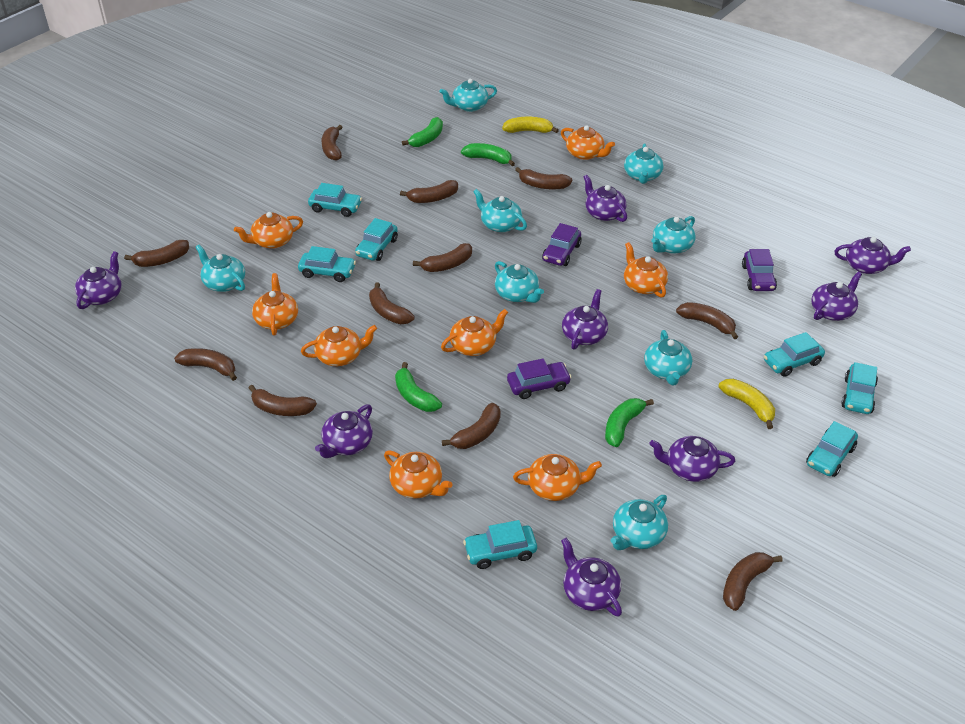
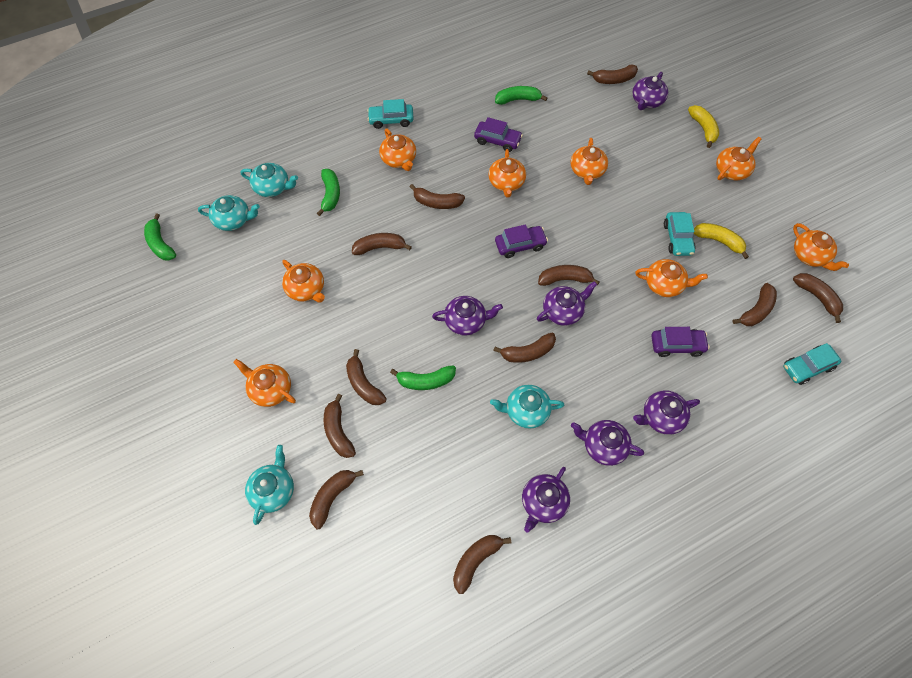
purple teapot: 8 -> 6
turquoise car: 7 -> 3
turquoise teapot: 8 -> 4

